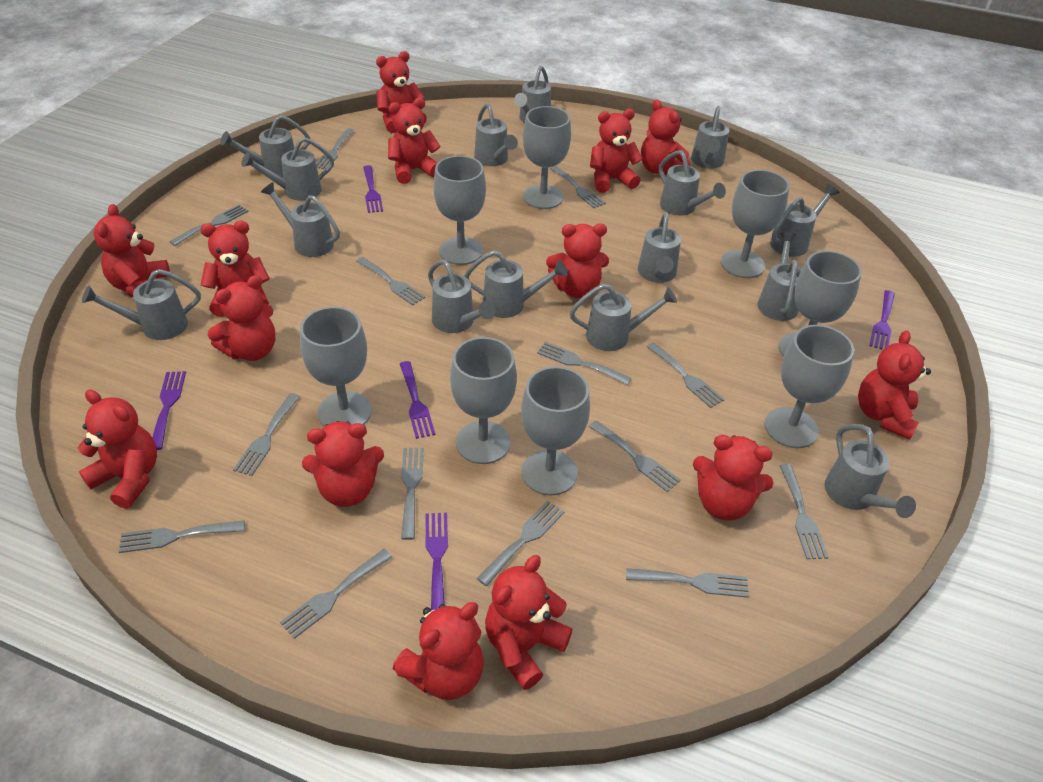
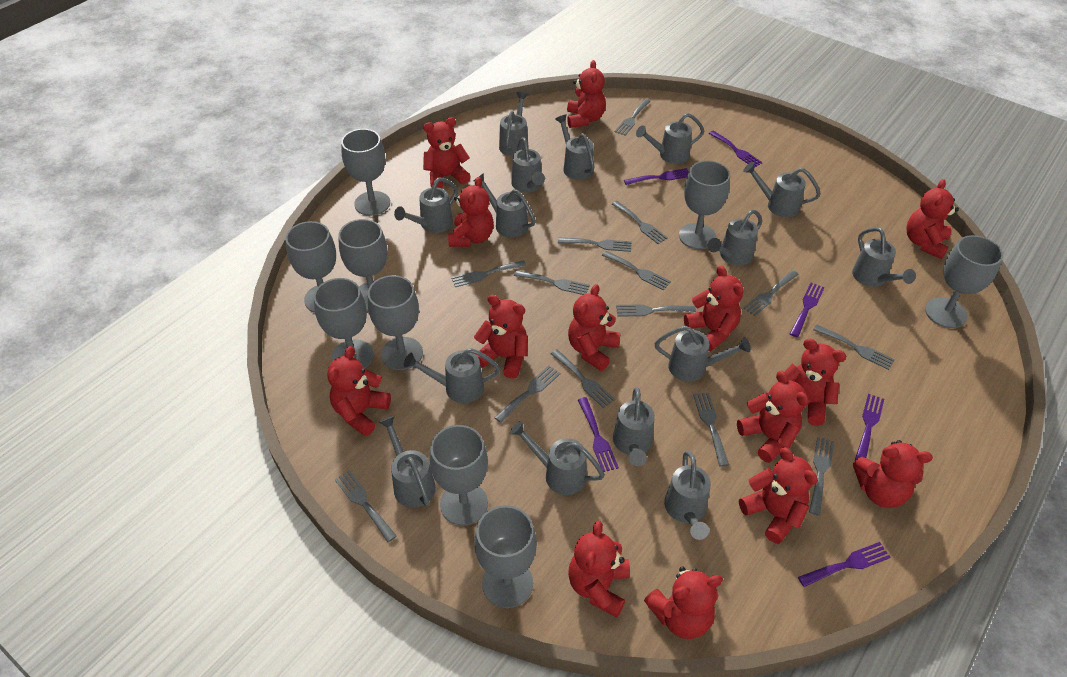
grey goblet: 8 -> 9
purple fork: 5 -> 6

